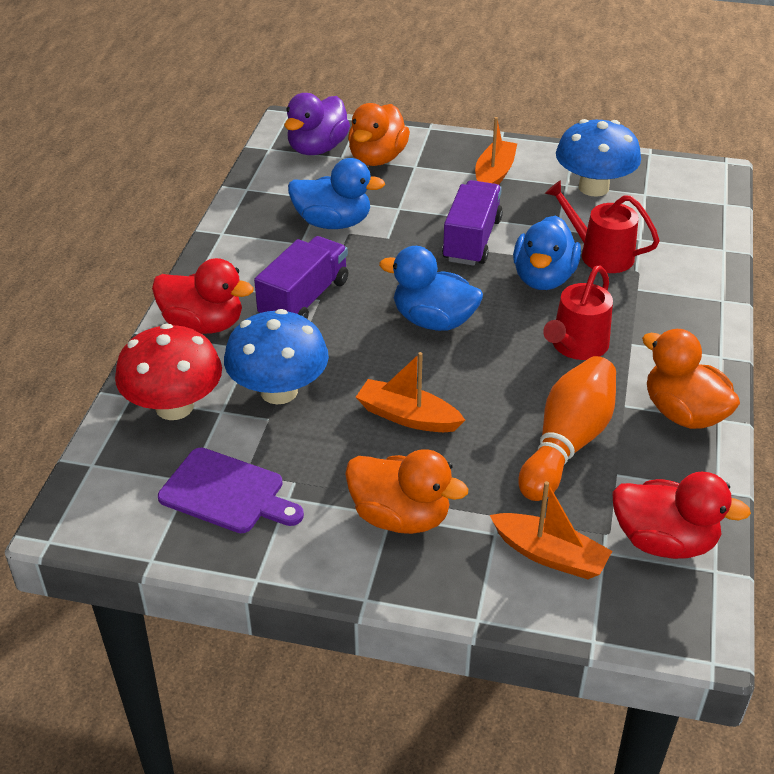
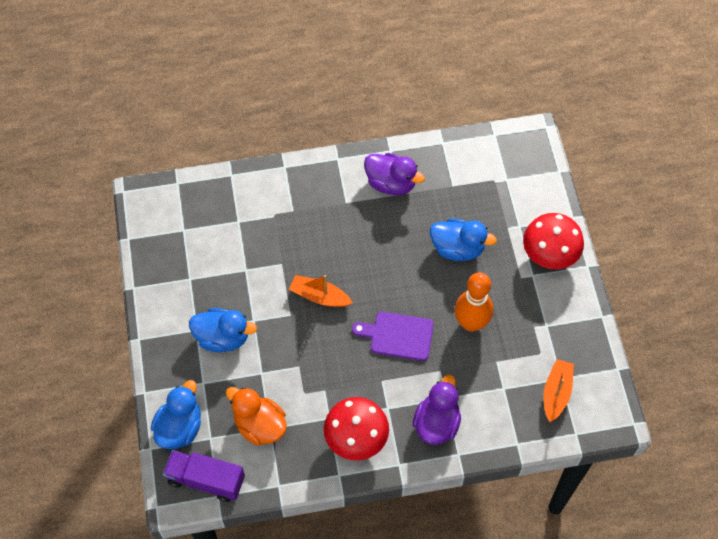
blue mushroom: 2 -> 0
orange boat: 3 -> 2
orange duck: 3 -> 1
purple duck: 1 -> 2
purple truck: 2 -> 1
red duck: 2 -> 0
red mushroom: 1 -> 2
red watering can: 2 -> 0

